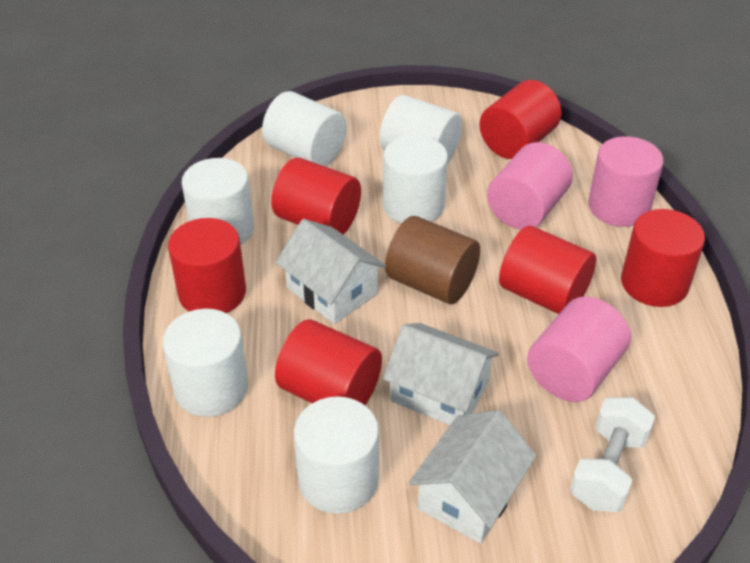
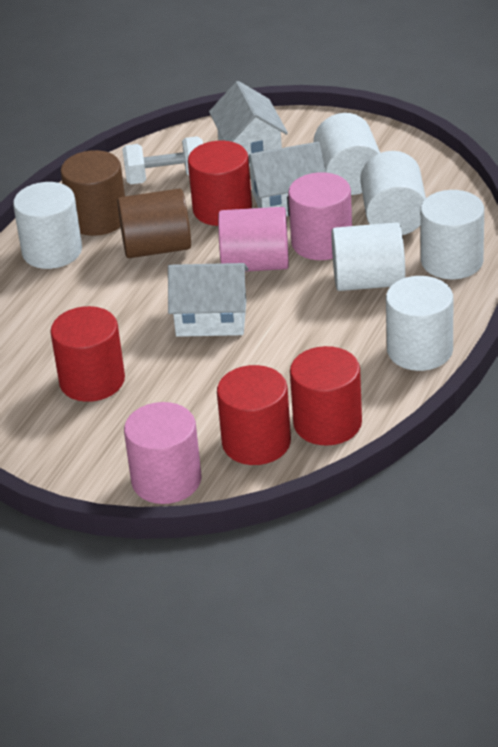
brown cylinder: 1 -> 2
red cylinder: 6 -> 4

